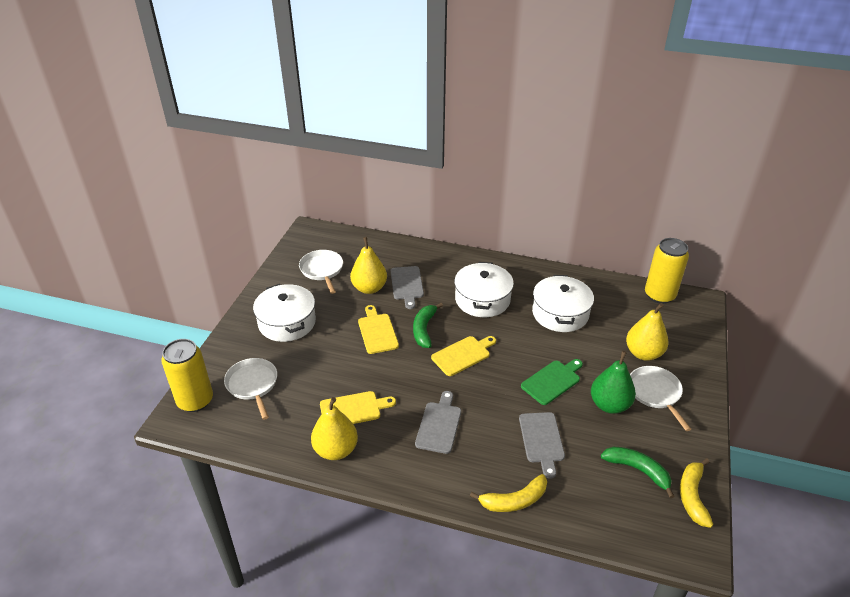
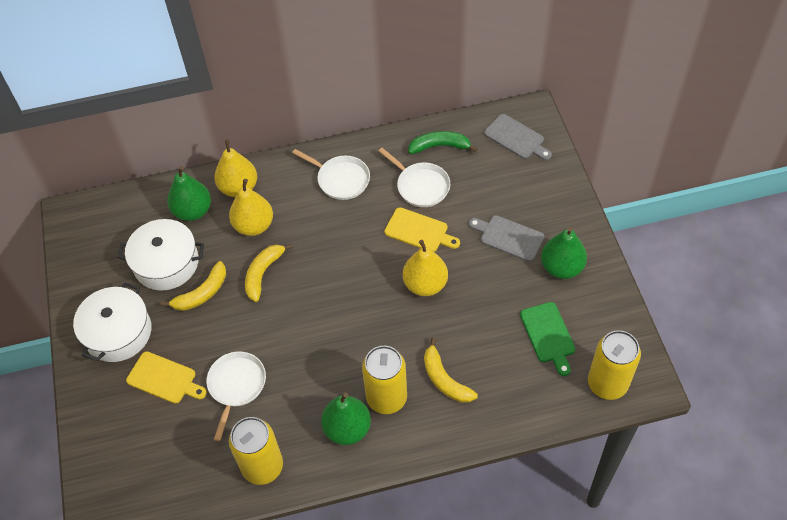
green banana: 2 -> 1
green pear: 1 -> 3
grey cutting board: 3 -> 2
white pot: 3 -> 2
yellow banana: 2 -> 3
yellow can: 2 -> 3
yellow cutting board: 3 -> 2

